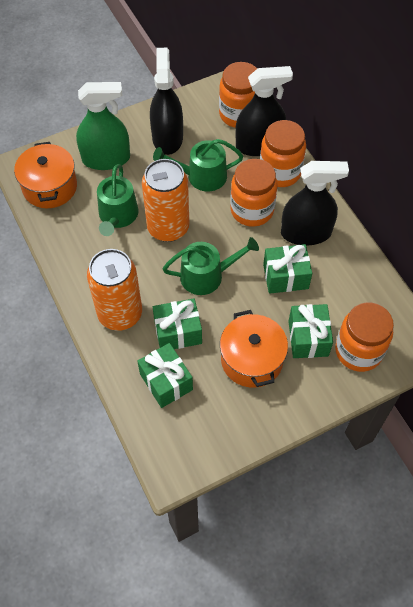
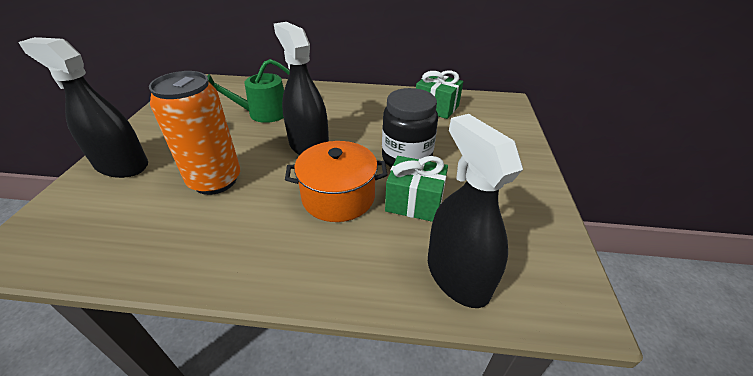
black jar: 0 -> 1
green gift: 4 -> 2
green spray bottle: 1 -> 0
green watering can: 3 -> 1
orange can: 2 -> 1
orange jar: 4 -> 0
orange pot: 2 -> 1

